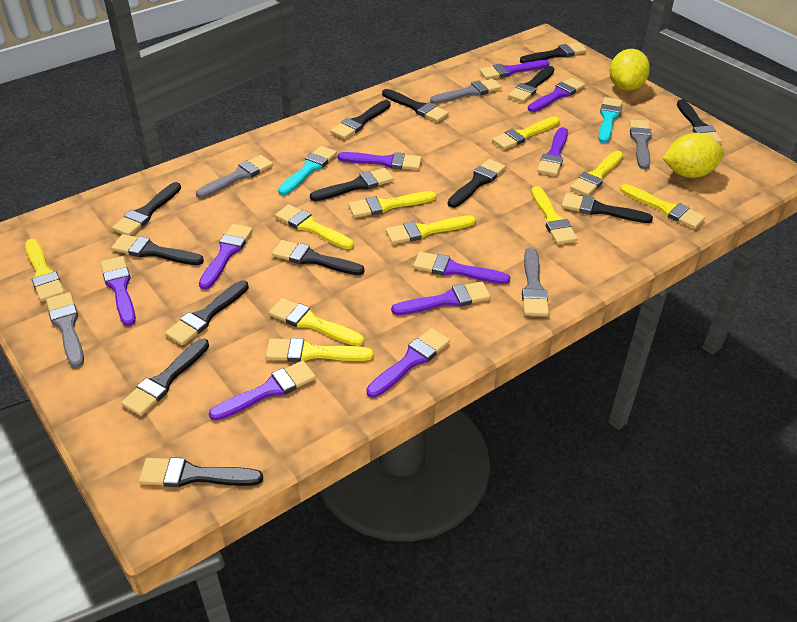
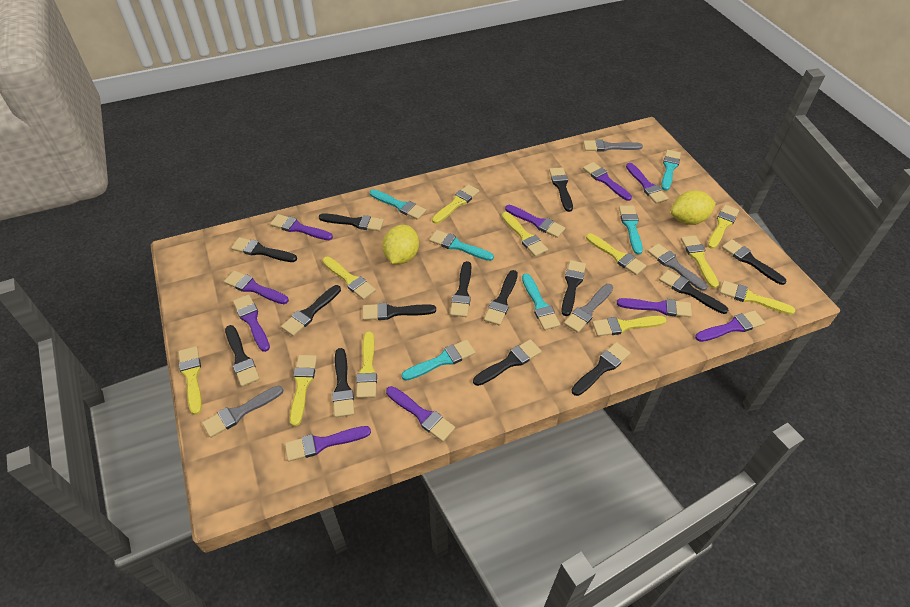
grey brush: 5 -> 4
turquoise brush: 2 -> 6
yellow brush: 10 -> 11

